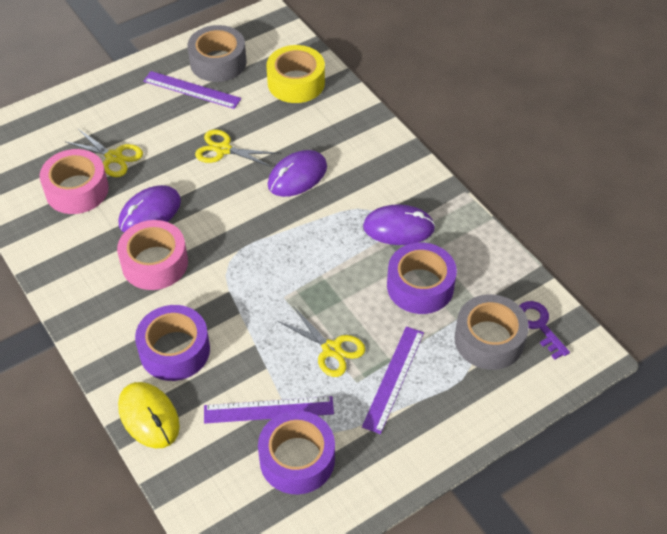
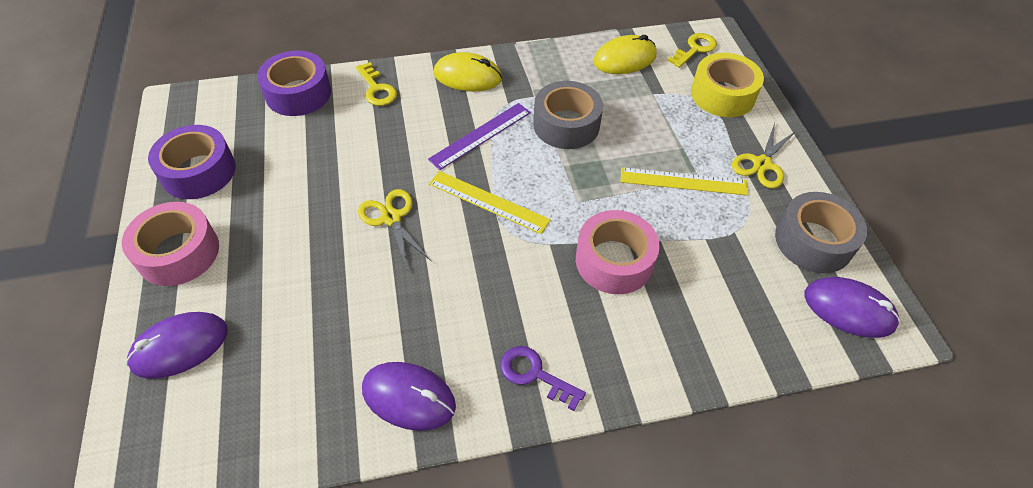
purple ruler: 3 -> 1
purple tape: 3 -> 2
yellow key: 0 -> 2
yellow mouse: 1 -> 2
yellow ruler: 0 -> 2
yellow scissors: 3 -> 2

